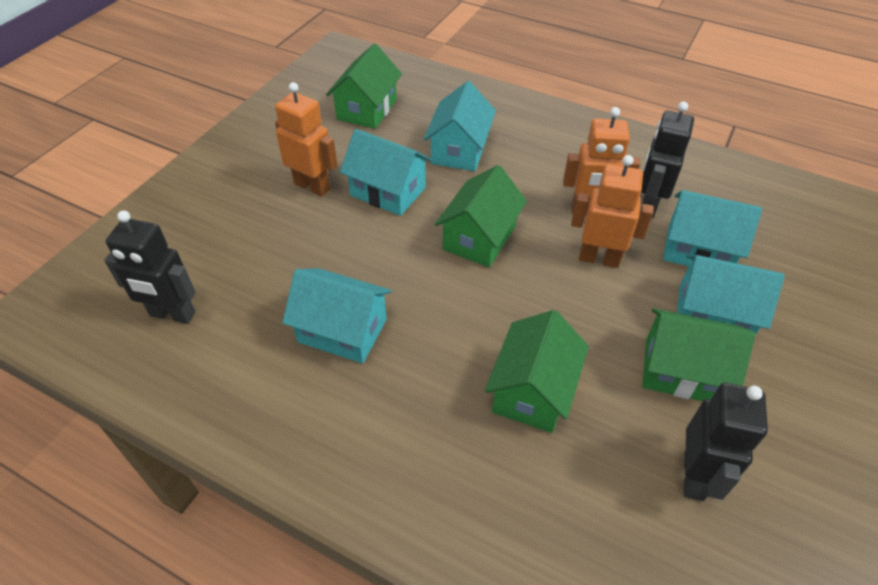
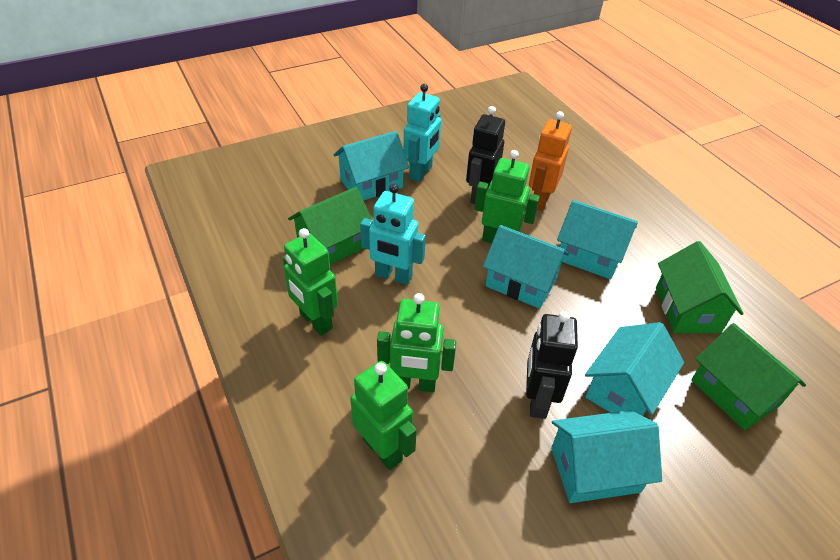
black robot: 3 -> 2
green house: 4 -> 3
green robot: 0 -> 4
orange robot: 3 -> 1
turquoise robot: 0 -> 2

